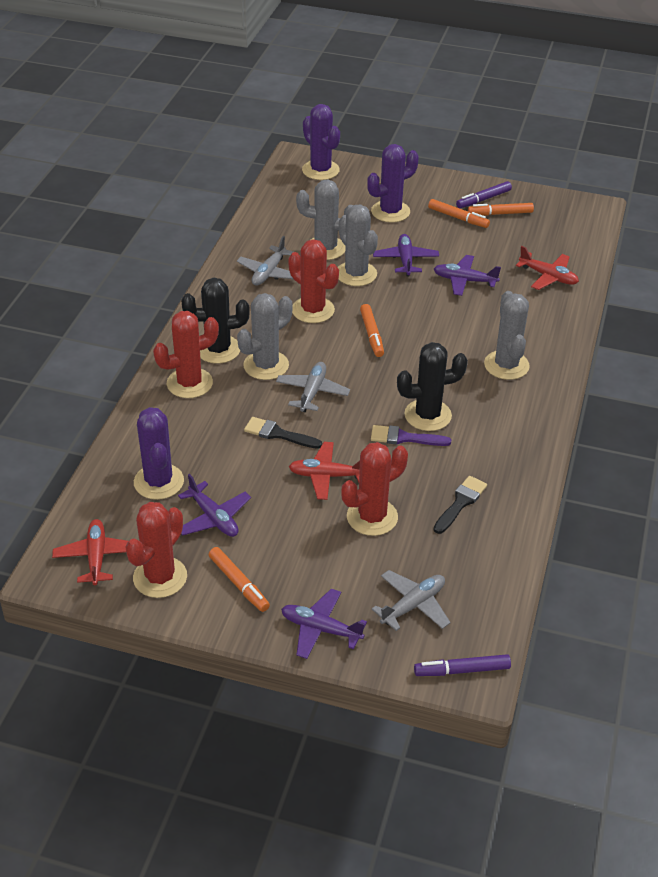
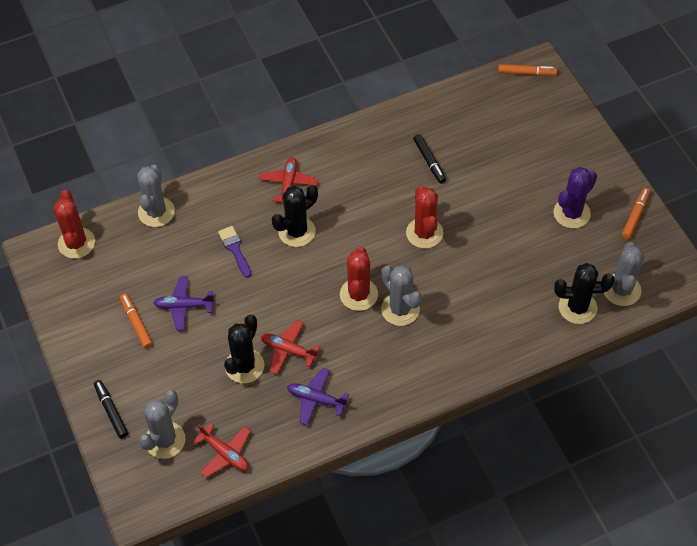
black brush: 2 -> 0
black cactus: 2 -> 3
black marker: 0 -> 2
grey plane: 3 -> 0
orange marker: 4 -> 3
purple cactus: 3 -> 1
purple marker: 2 -> 0
purple plane: 4 -> 2
red cactus: 4 -> 3

